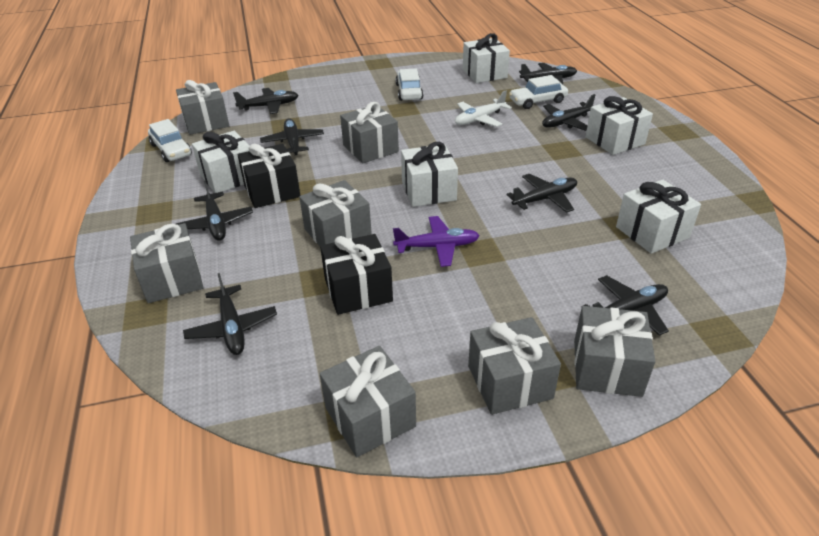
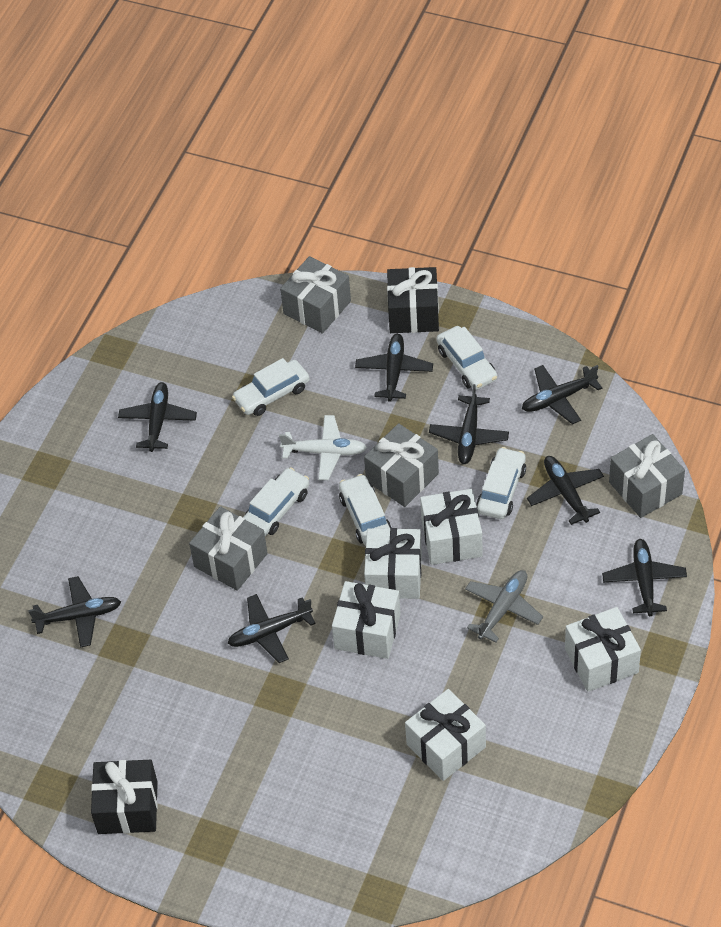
grey gift: 7 -> 4
grey plane: 0 -> 1
purple plane: 1 -> 0
white car: 3 -> 5

